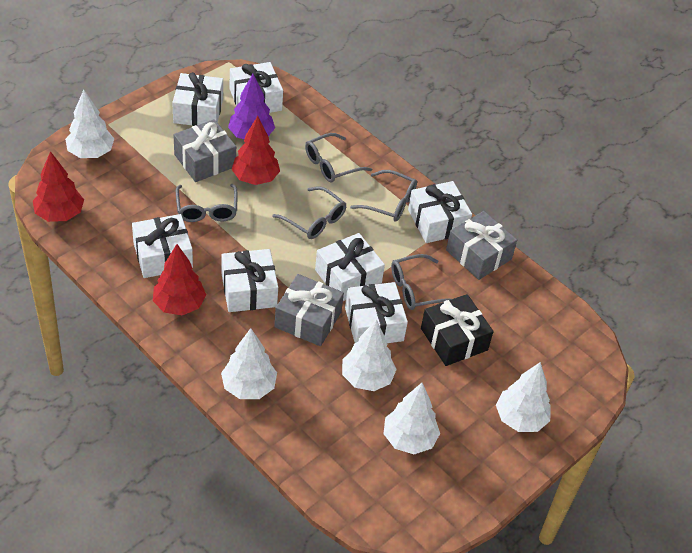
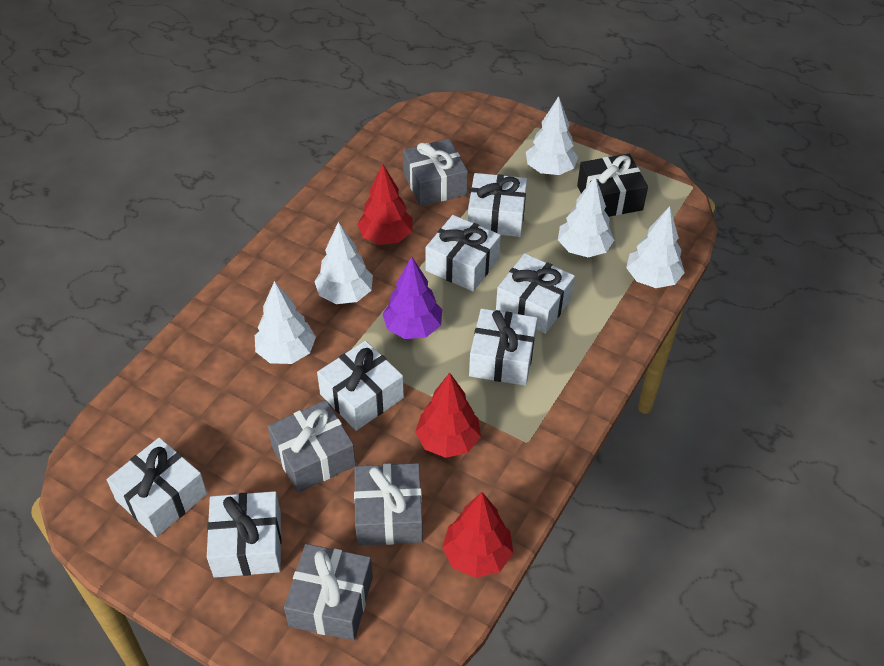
grey gift: 3 -> 4
grey glasses: 5 -> 0

